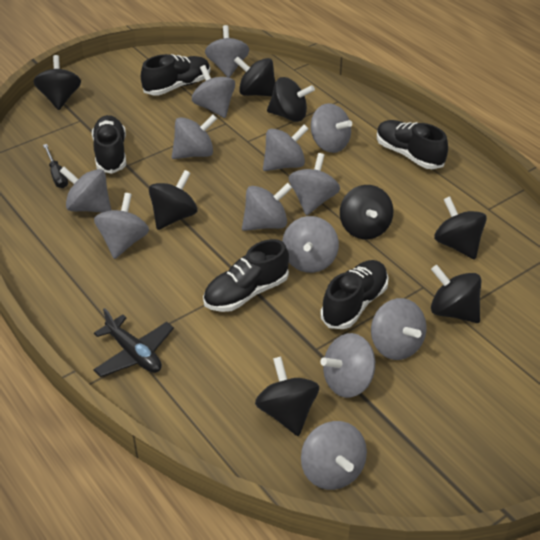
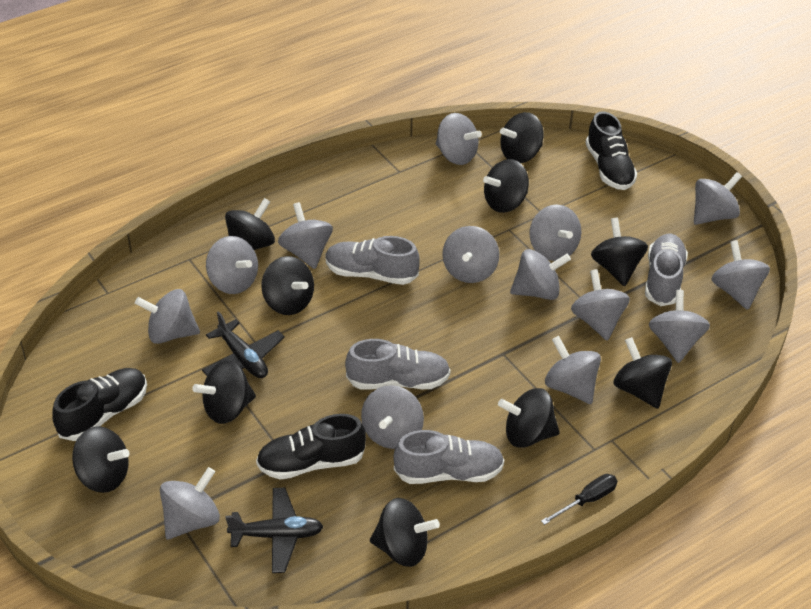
black plane: 1 -> 2
black shoe: 5 -> 3
black spinning top: 8 -> 10
grey shoe: 0 -> 4
grey spinning top: 13 -> 14

